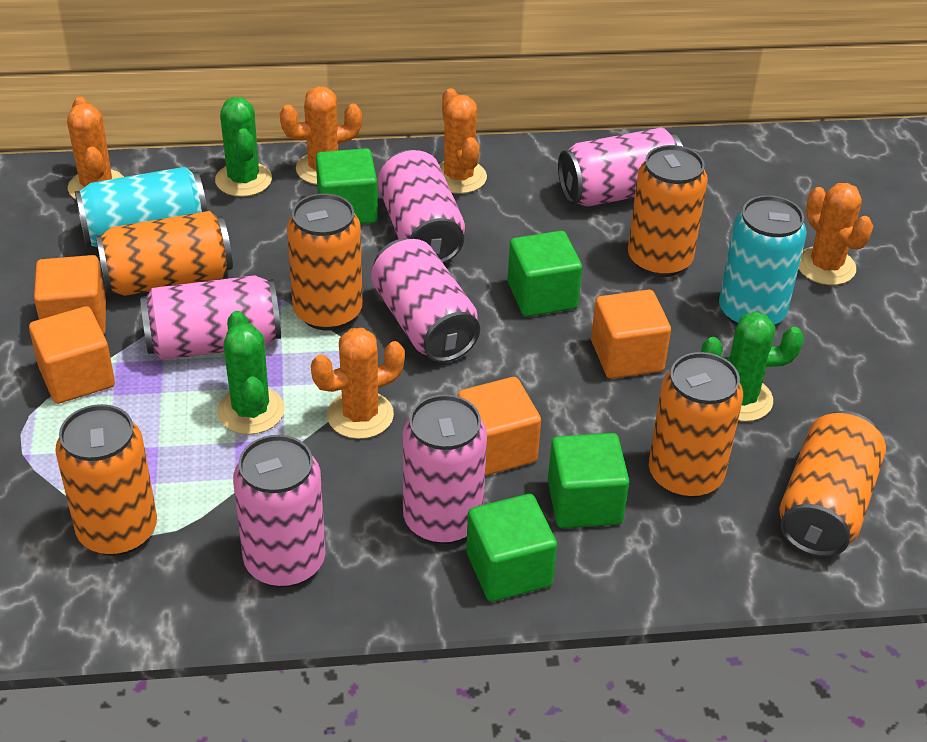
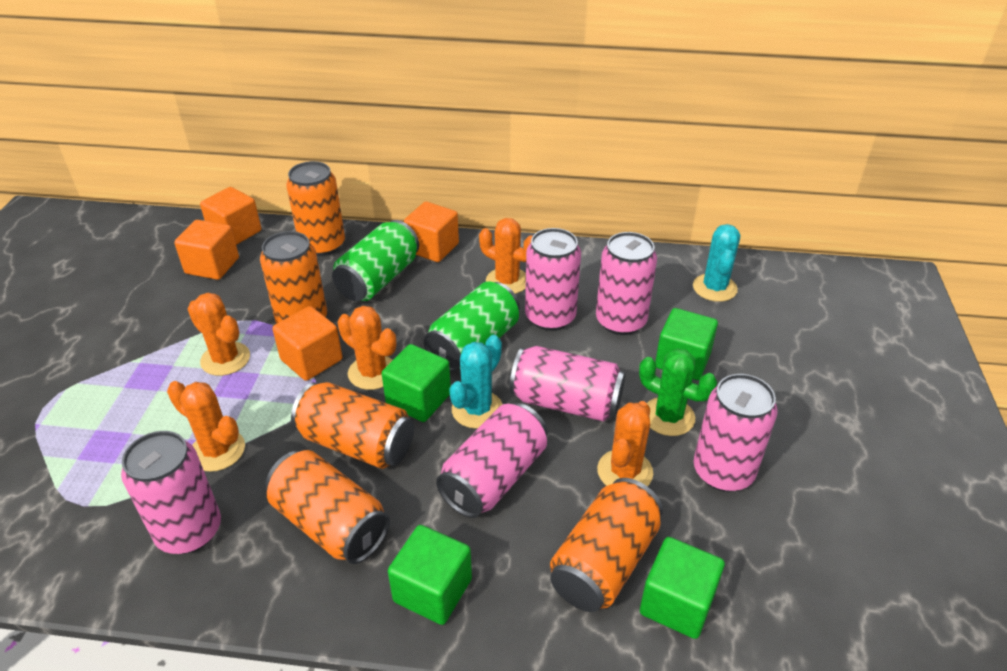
green cactus: 3 -> 1
green can: 0 -> 2
orange can: 6 -> 5
turquoise cactus: 0 -> 2
turquoise can: 2 -> 0

